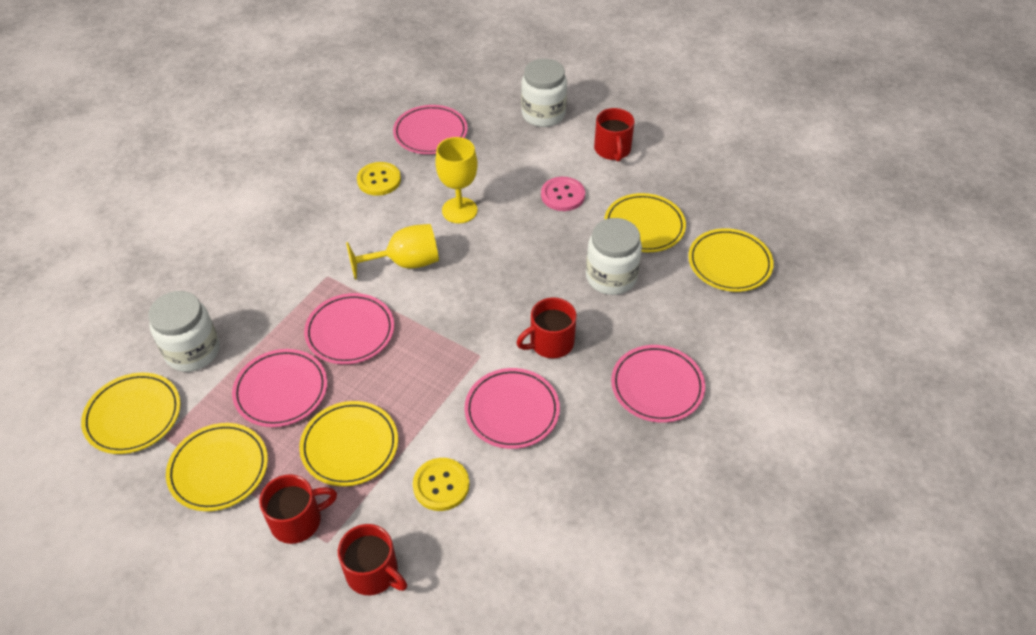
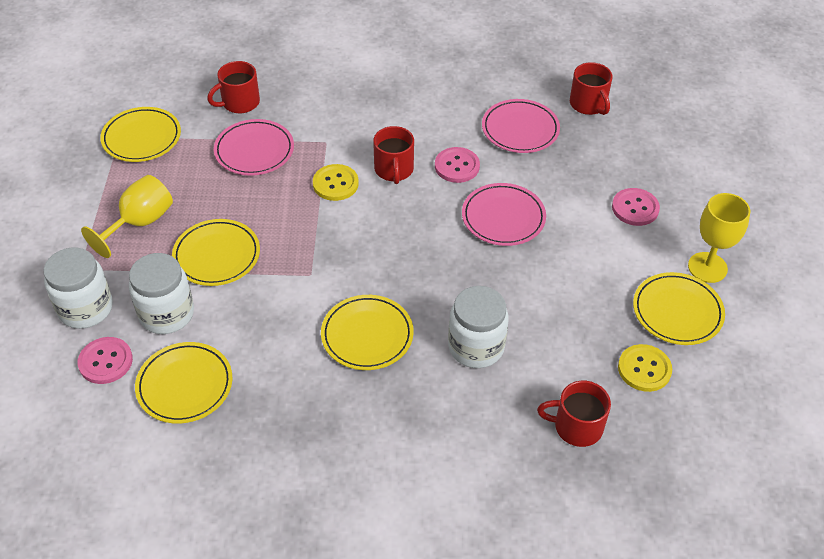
pink button: 1 -> 3
pink plate: 5 -> 3

